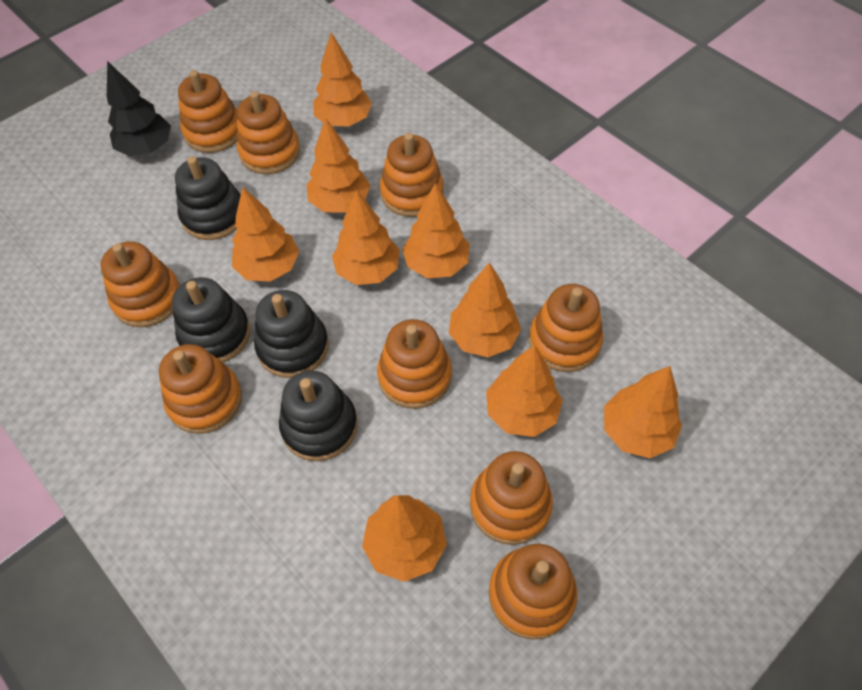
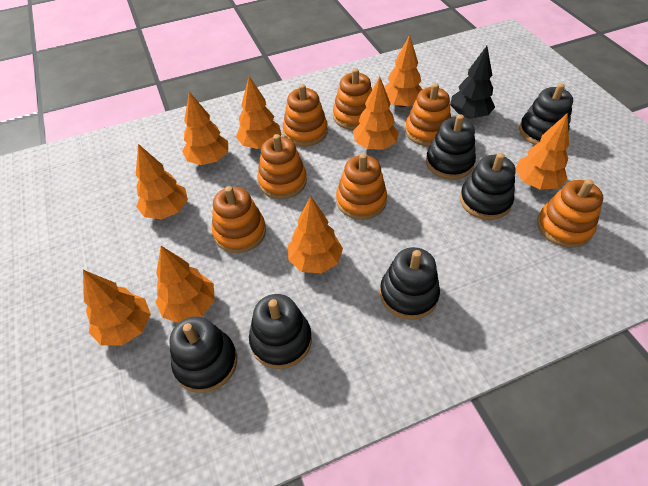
black stacking toy: 4 -> 6
orange stacking toy: 9 -> 7

